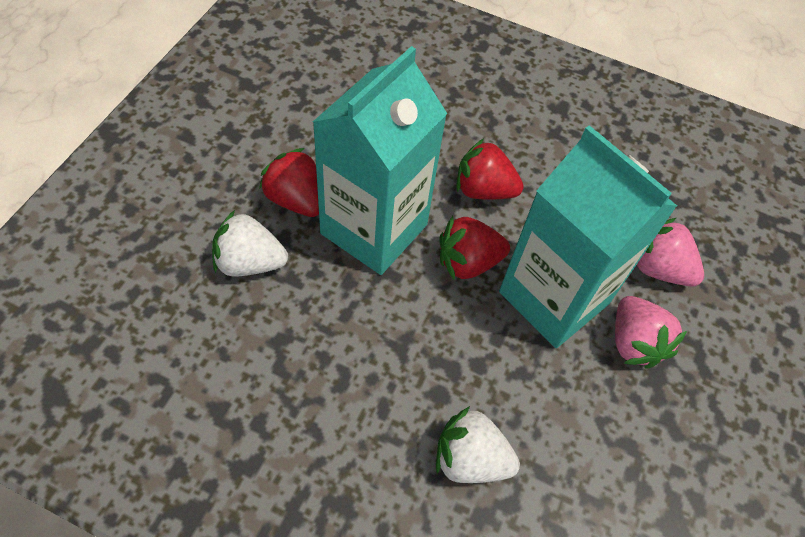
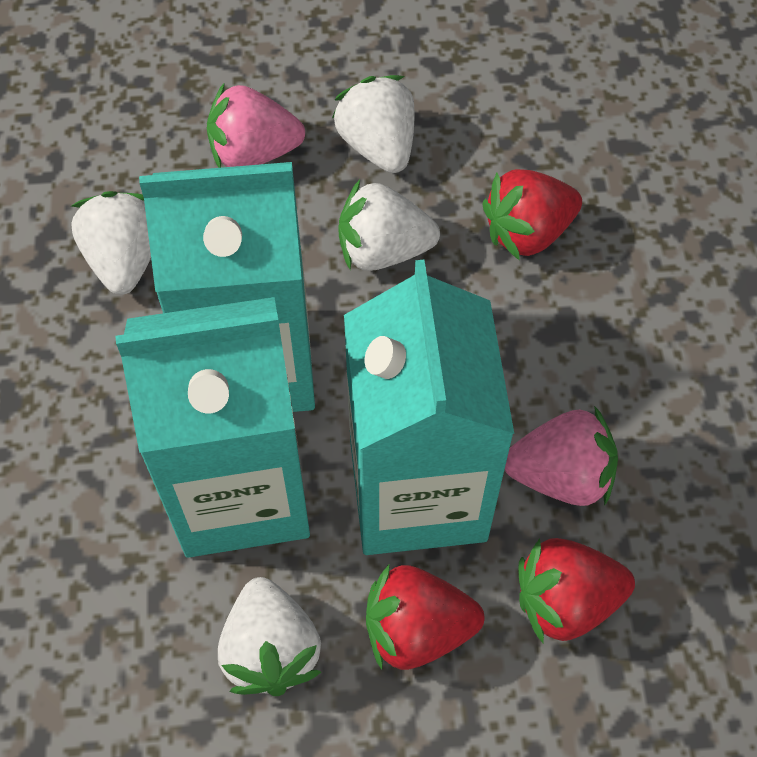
turquoise carton: 2 -> 3
white strawberry: 2 -> 4

